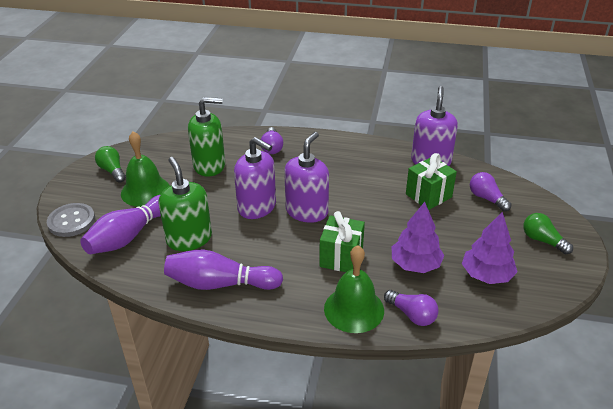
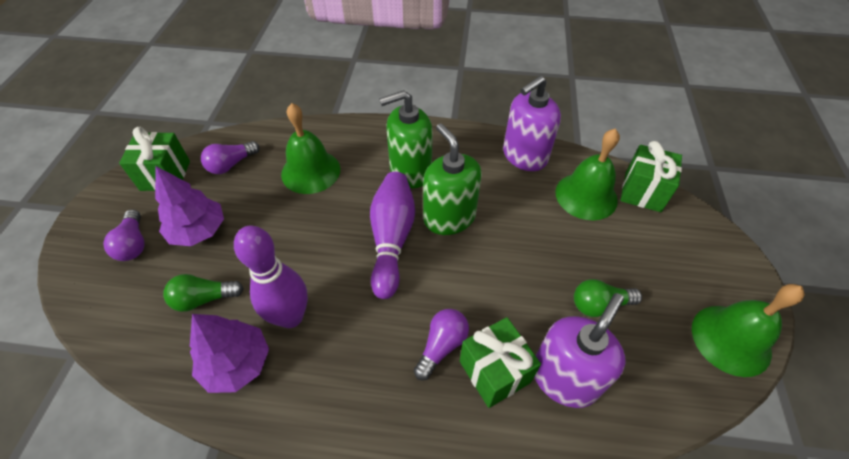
green bell: 2 -> 3
green gift: 2 -> 3
grey button: 1 -> 0
purple soap dispenser: 3 -> 2

